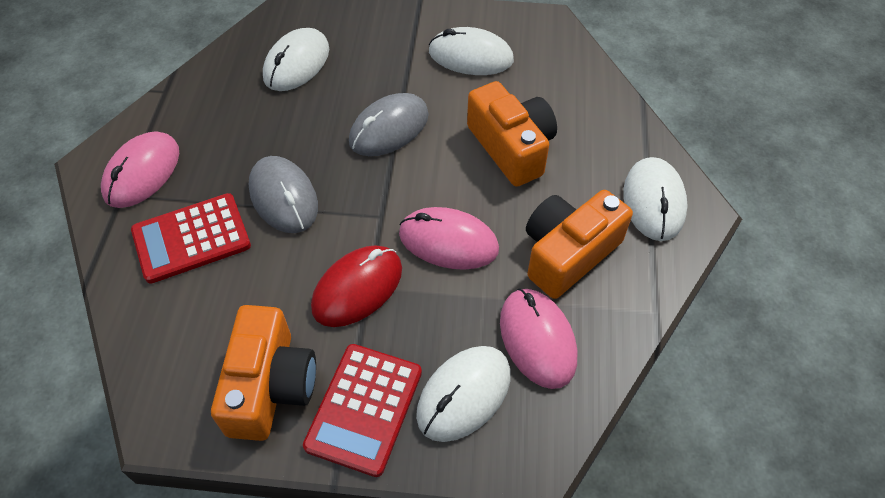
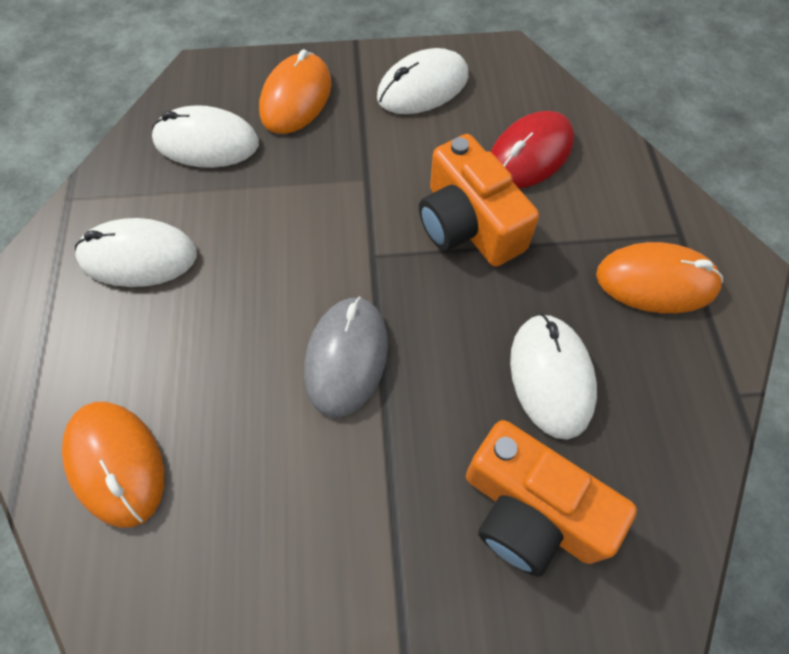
grey mouse: 2 -> 1
orange camera: 3 -> 2
orange mouse: 0 -> 3
pink mouse: 3 -> 0
red calculator: 2 -> 0

